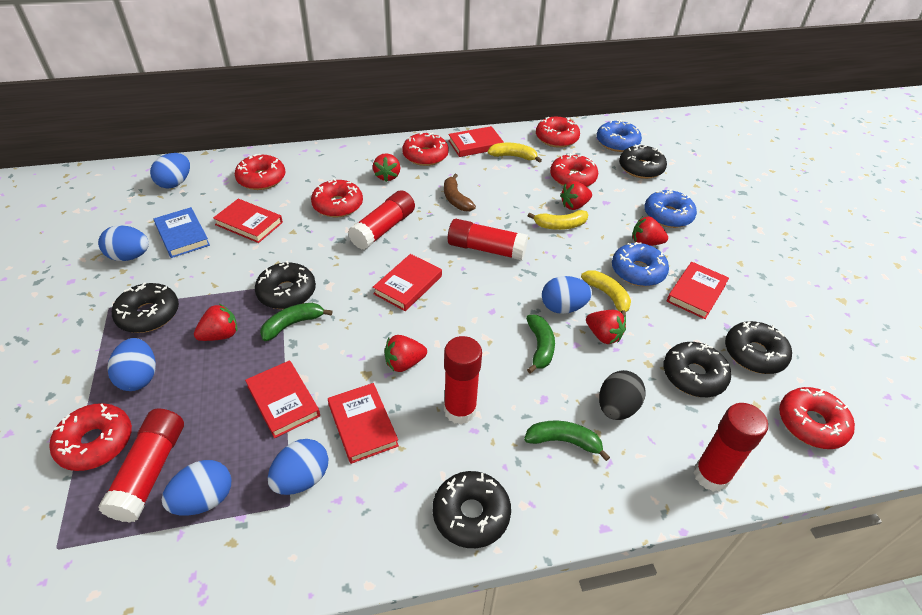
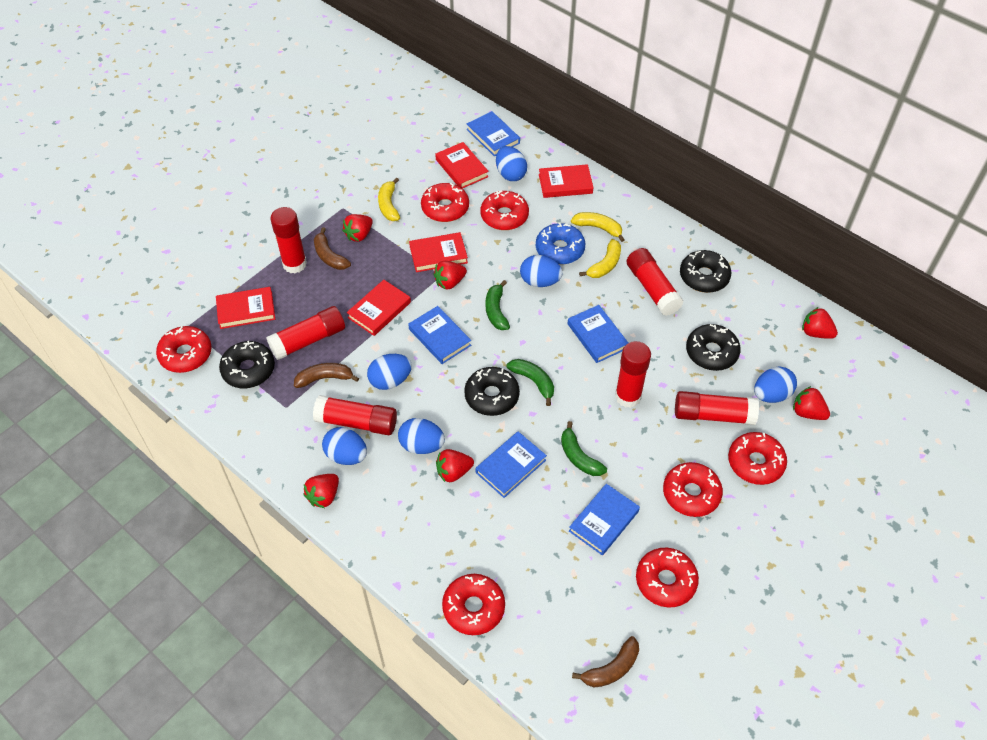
black donut: 6 -> 4
black egg: 1 -> 0
blue book: 1 -> 5
blue donut: 3 -> 1
brown banana: 1 -> 3
red book: 6 -> 5
red glue stick: 5 -> 6

